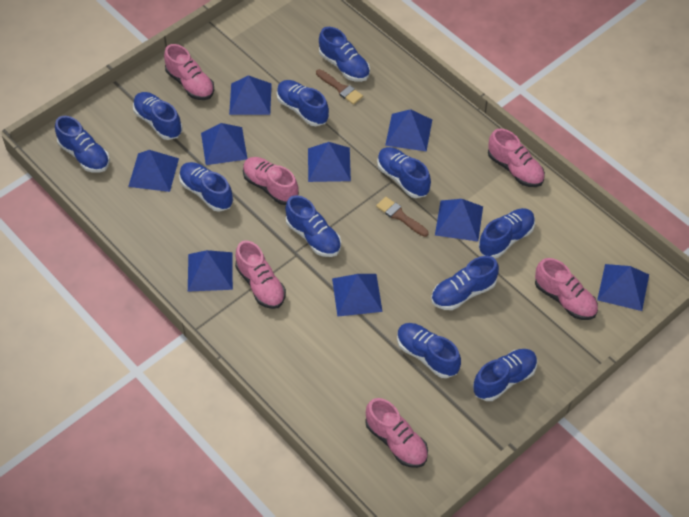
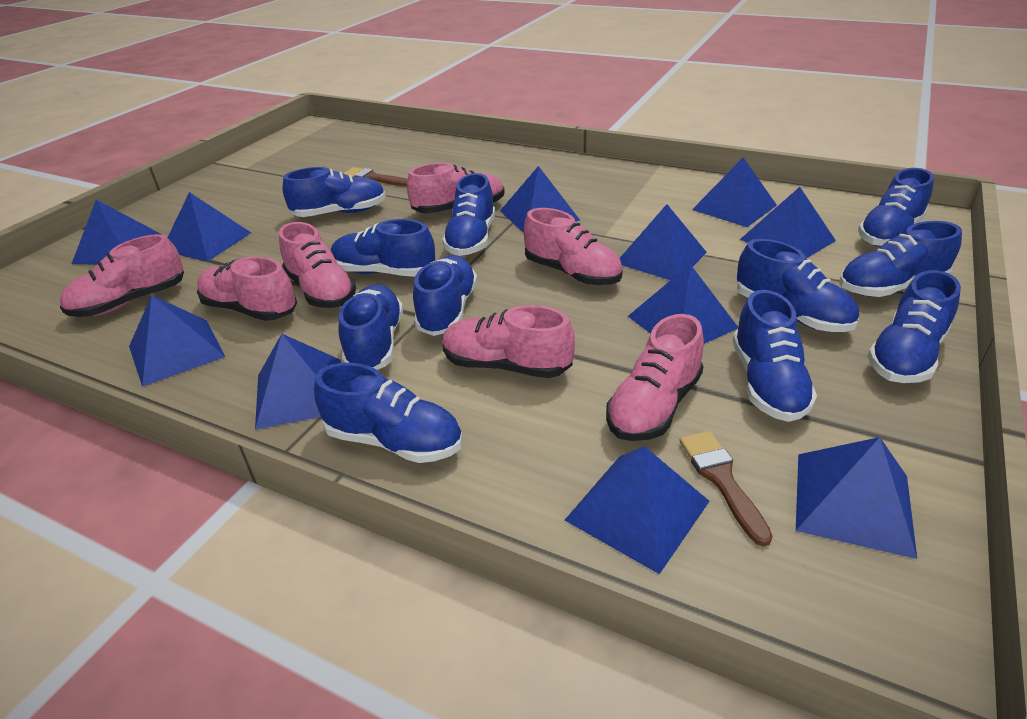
blue pyramid: 9 -> 11
pink shoe: 6 -> 7

